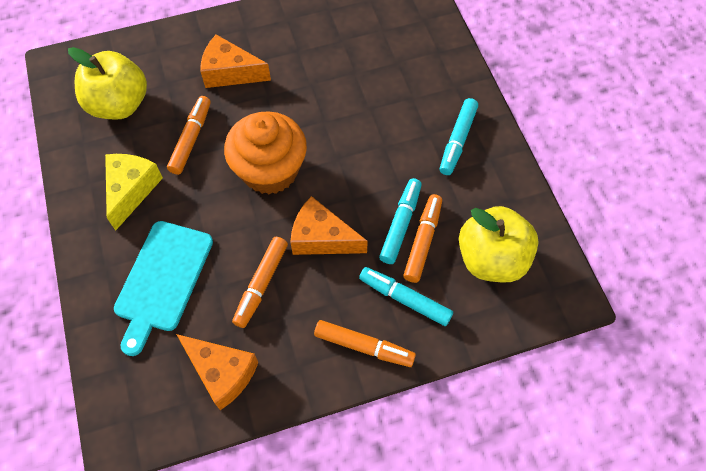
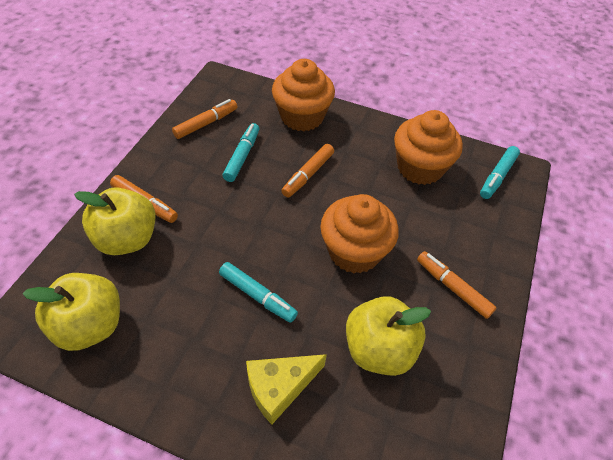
orange cheese: 3 -> 0
orange cupcake: 1 -> 3
turquoise cutting board: 1 -> 0
yellow apple: 2 -> 3

